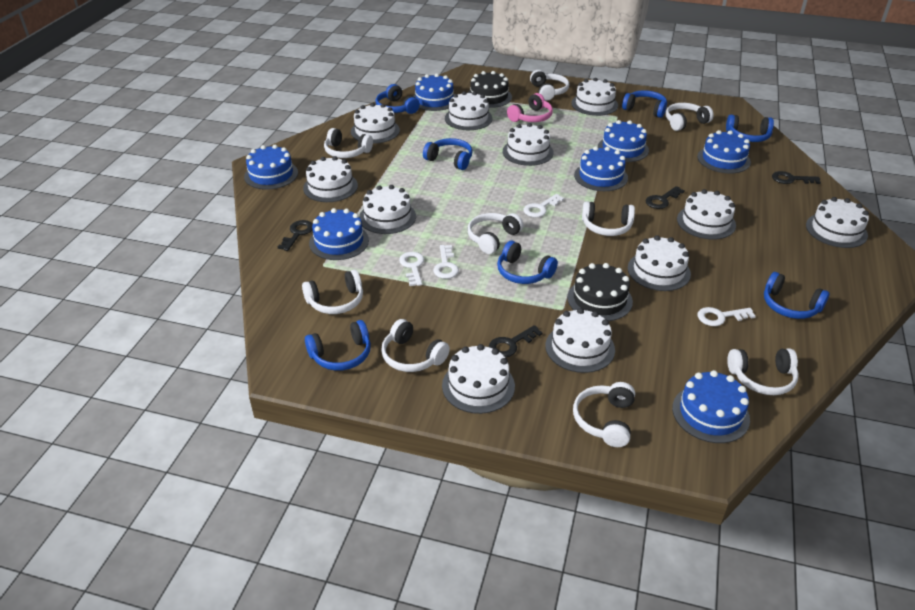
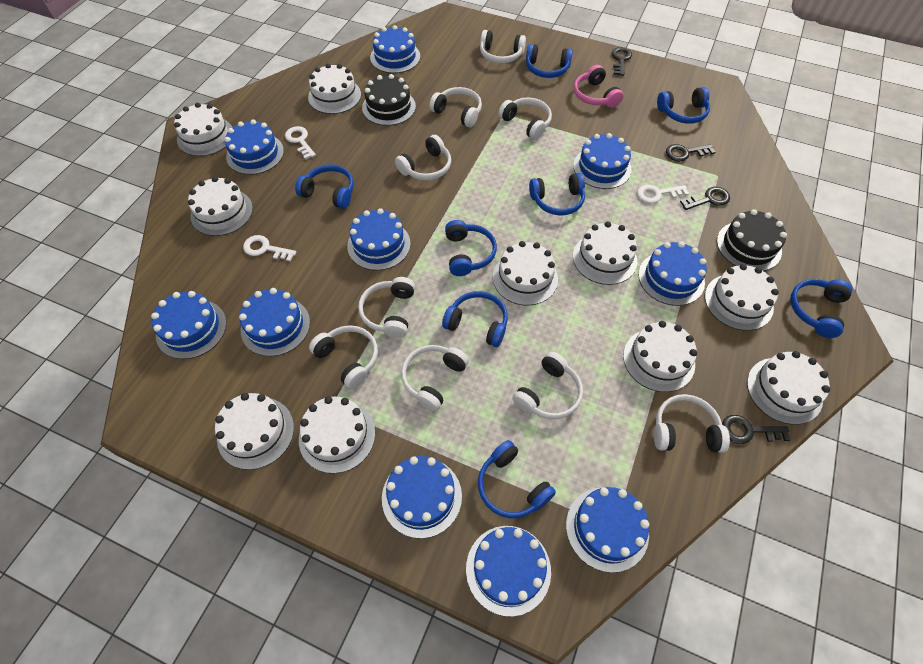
blue cake: 7 -> 10
blue headphones: 7 -> 8
white cake: 11 -> 10
white key: 4 -> 3

